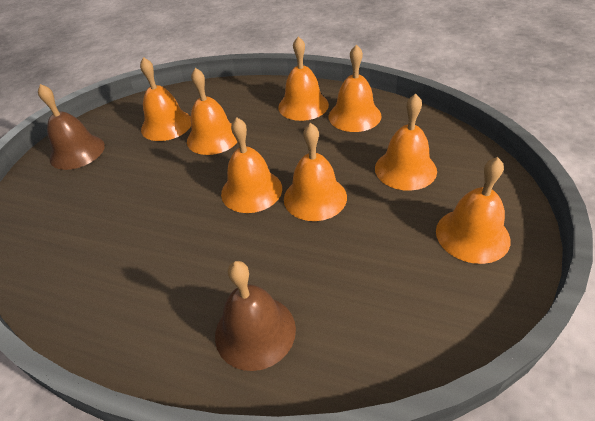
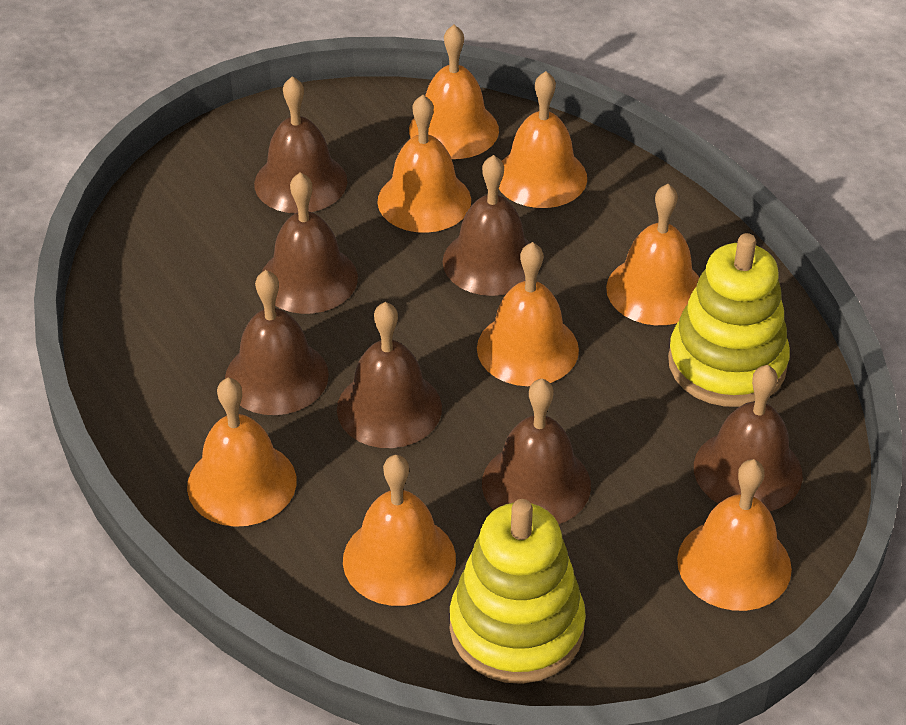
brown bell: 2 -> 7
yellow stacking toy: 0 -> 2

